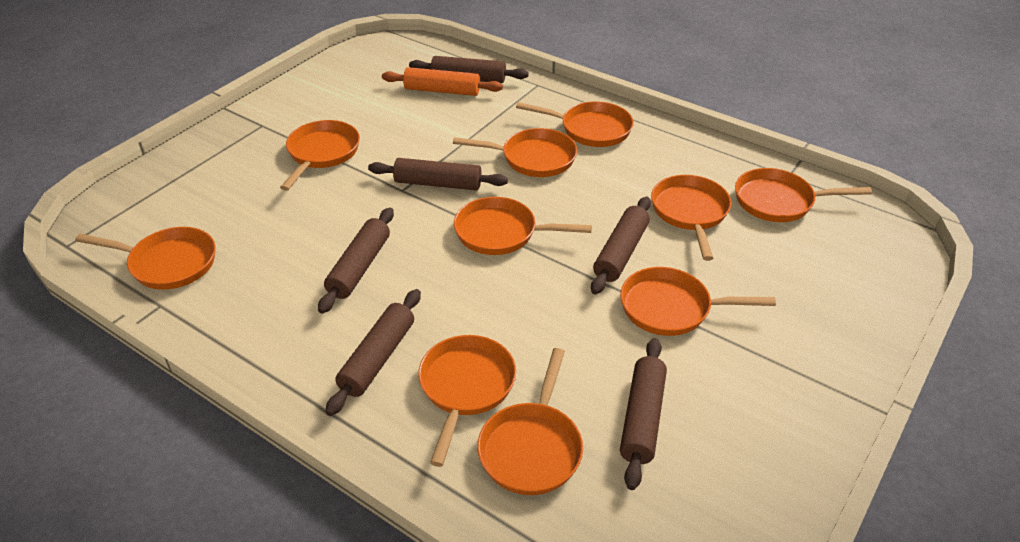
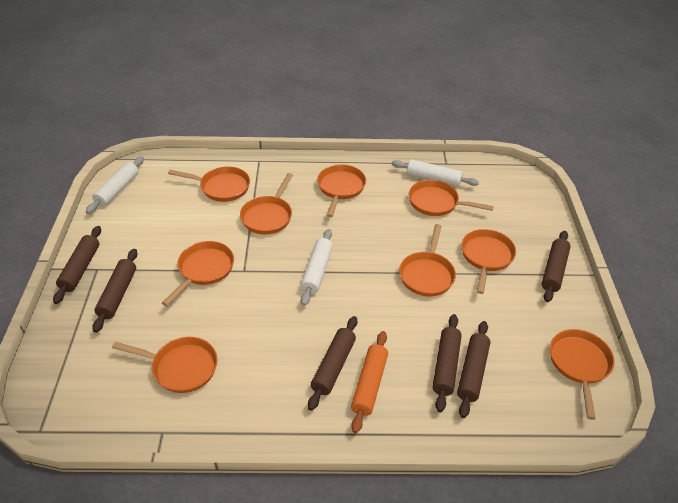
orange pan: 10 -> 9
white rolling pin: 0 -> 3

